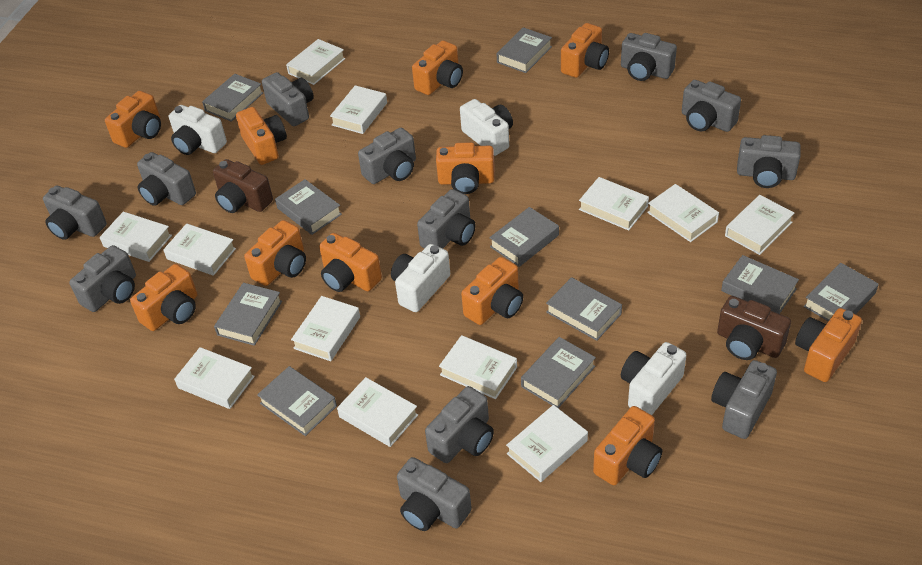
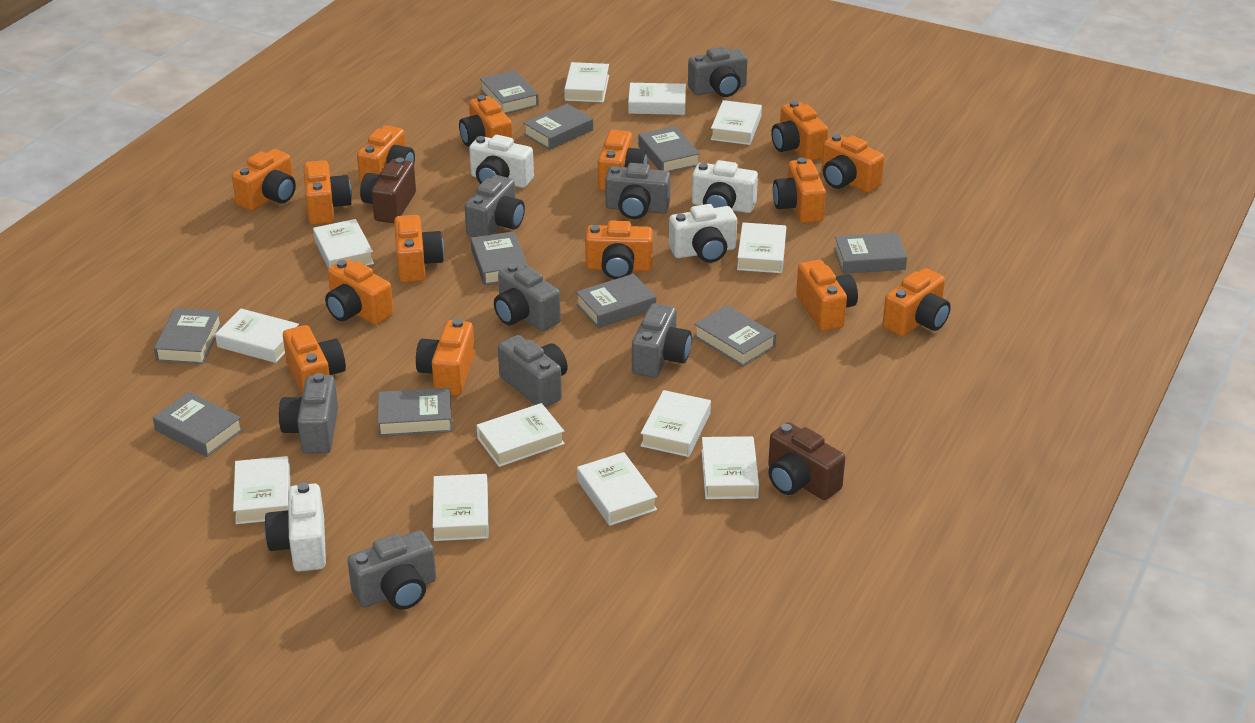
grey camera: 12 -> 8
orange camera: 11 -> 15

